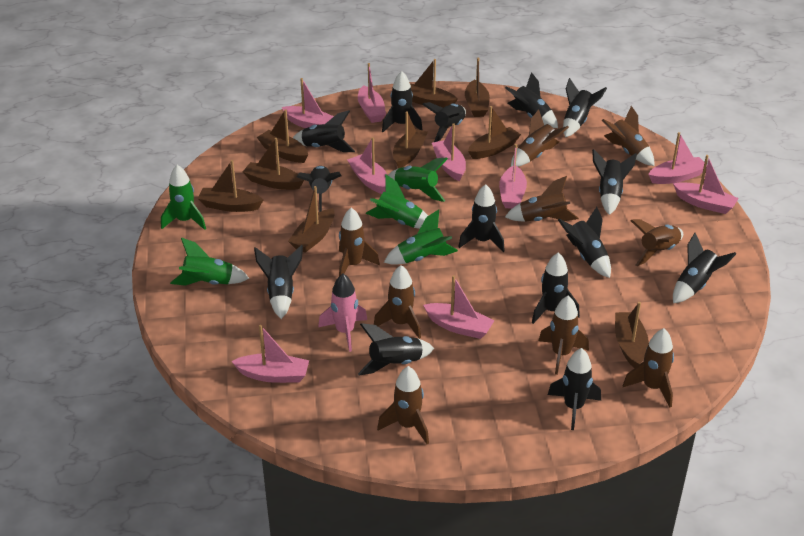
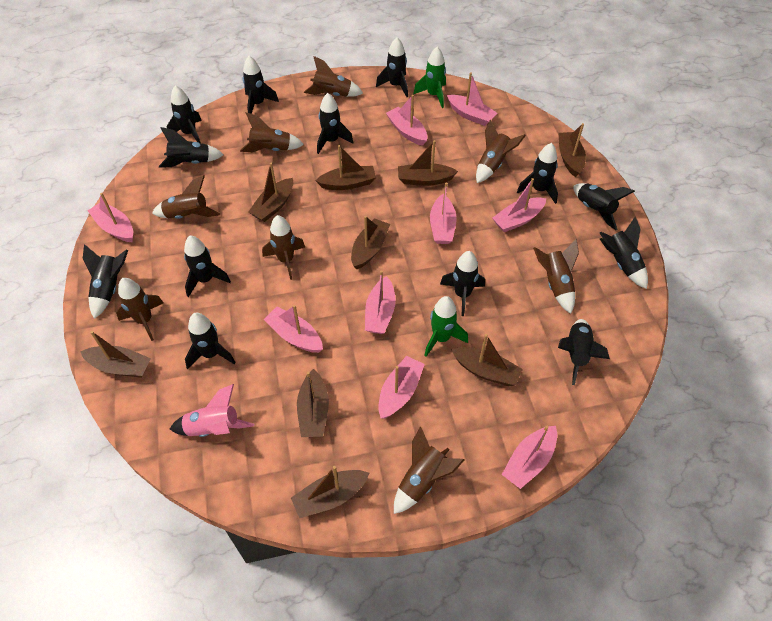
black rocket: 14 -> 13
brown rocket: 9 -> 8
green rocket: 5 -> 2

